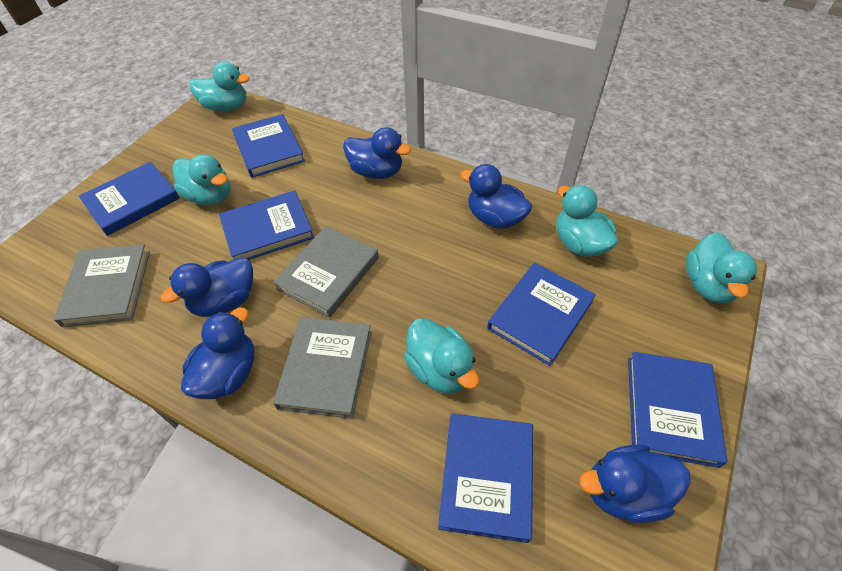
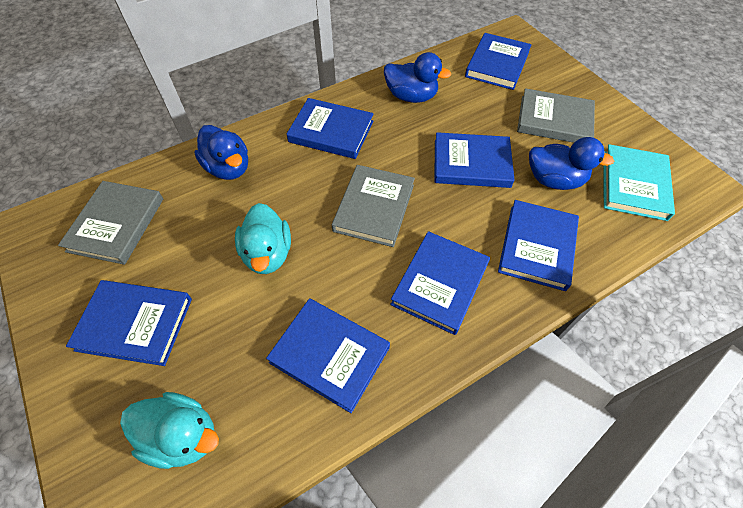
blue book: 6 -> 7
blue duck: 5 -> 3
turquoise book: 0 -> 1
turquoise duck: 5 -> 2

